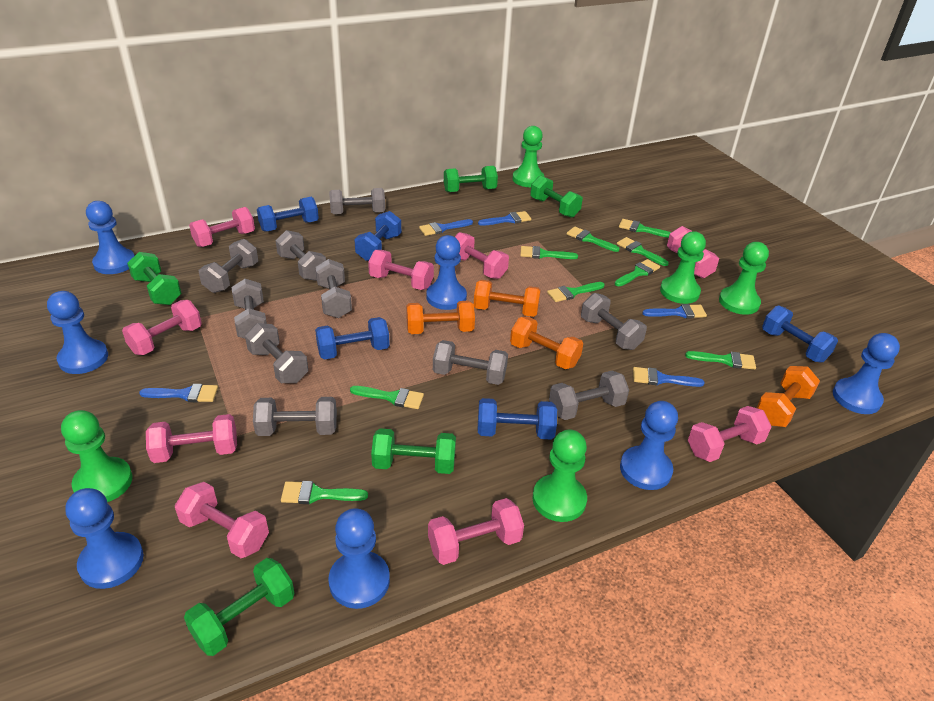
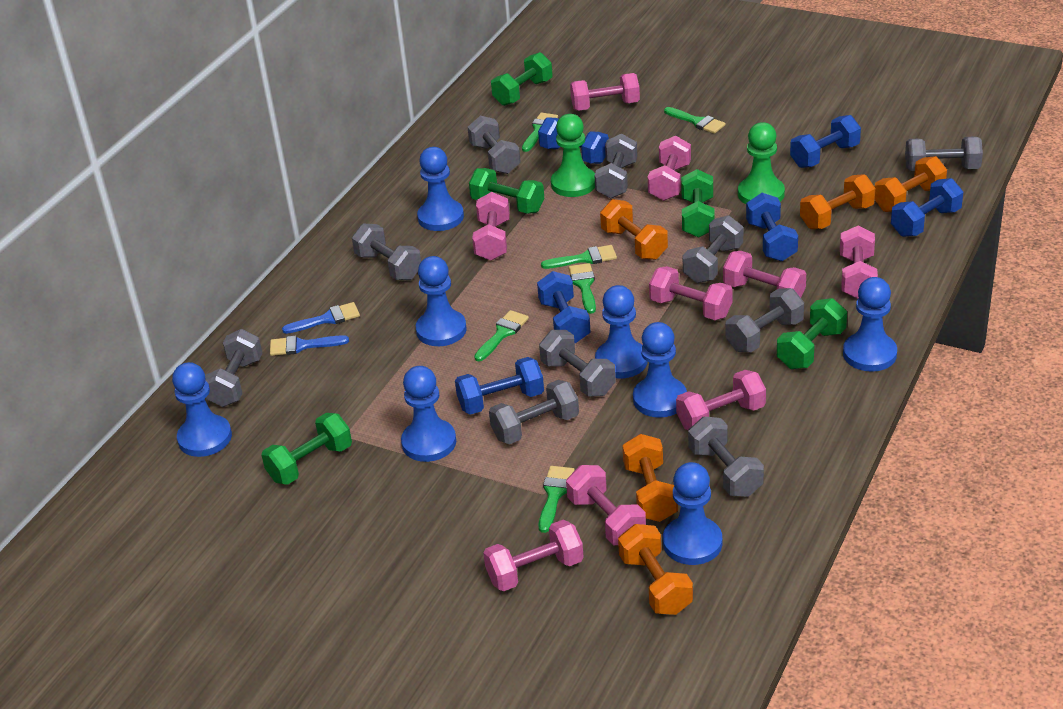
blue brush: 5 -> 2
blue dumbbell: 5 -> 6
blue pawn: 7 -> 8
green brush: 9 -> 6
green pawn: 5 -> 2
orange dumbbell: 4 -> 5

